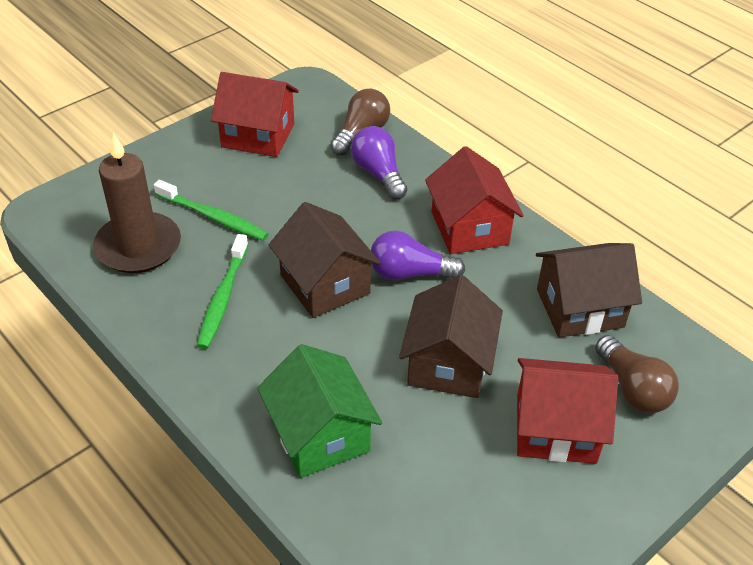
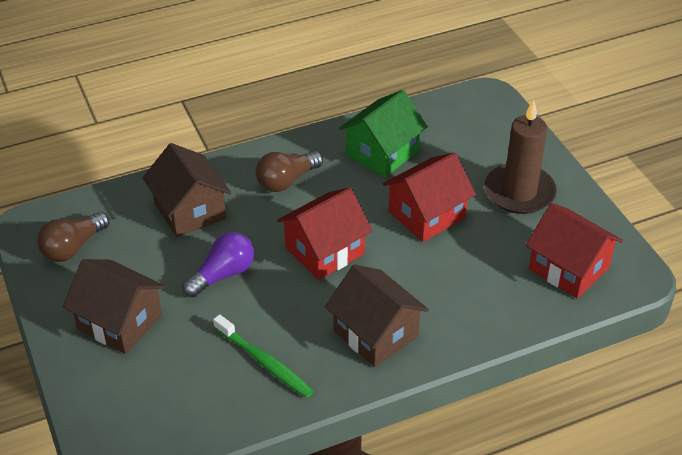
green toothbrush: 2 -> 1
purple light bulb: 2 -> 1

